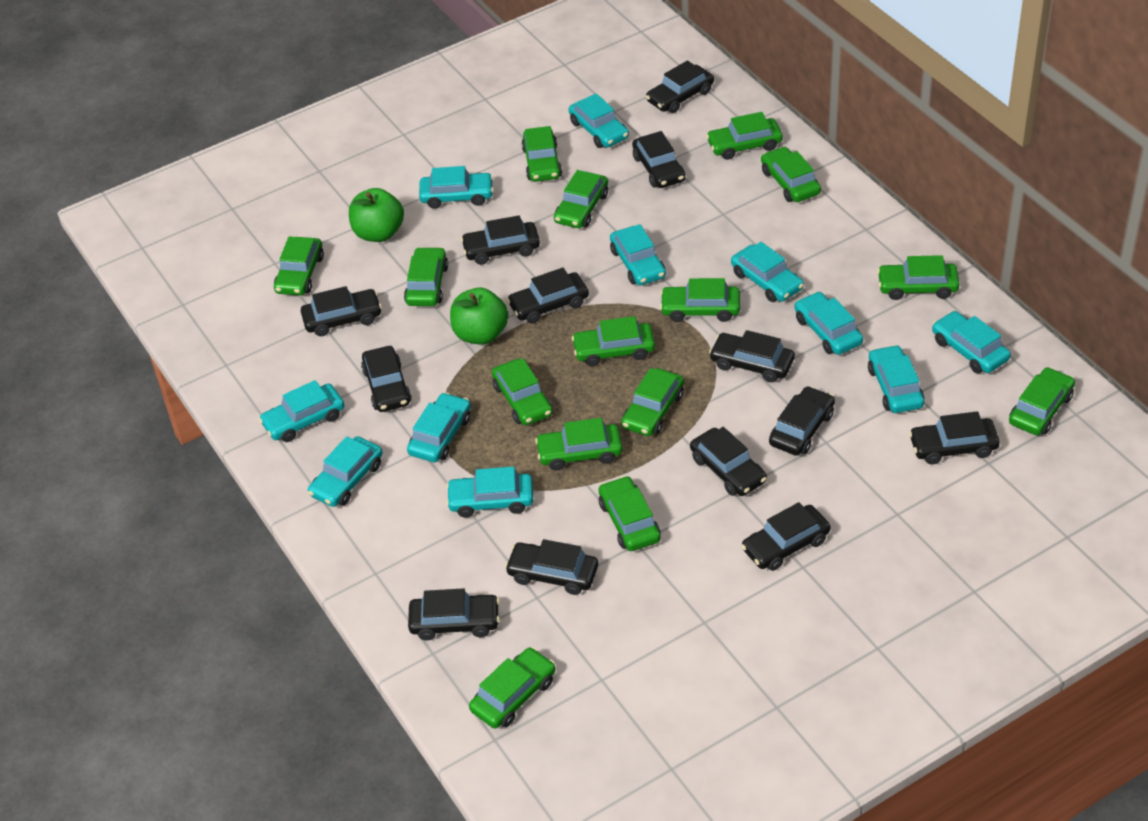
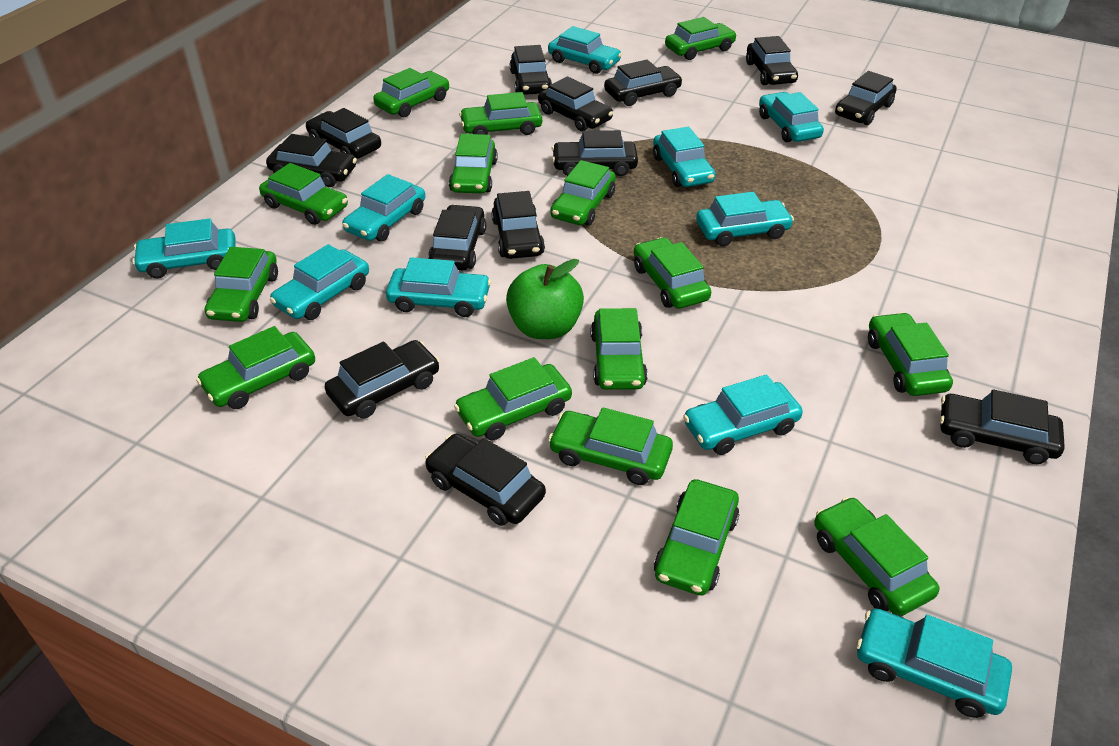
green apple: 2 -> 1
turquoise car: 11 -> 10

